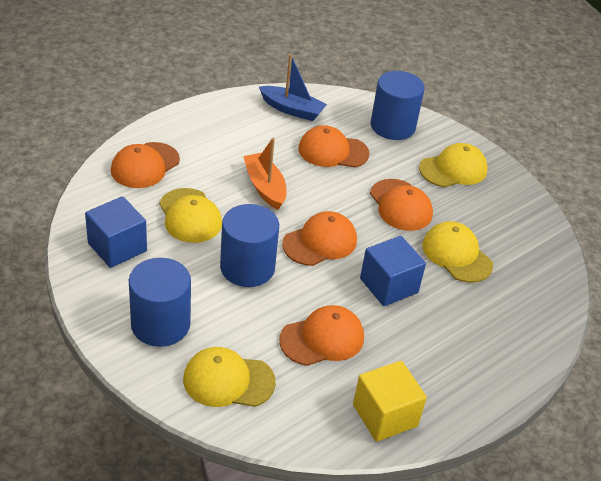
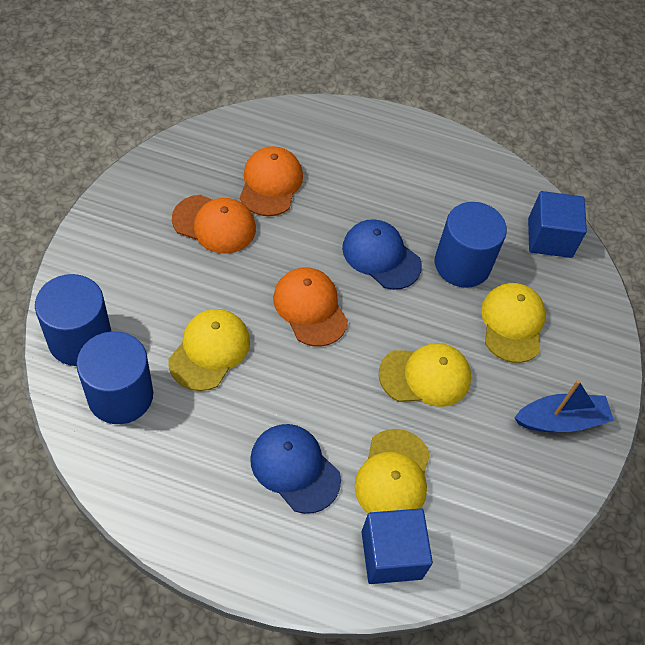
blue cap: 0 -> 2
orange boat: 1 -> 0
orange cap: 5 -> 3
yellow cube: 1 -> 0

